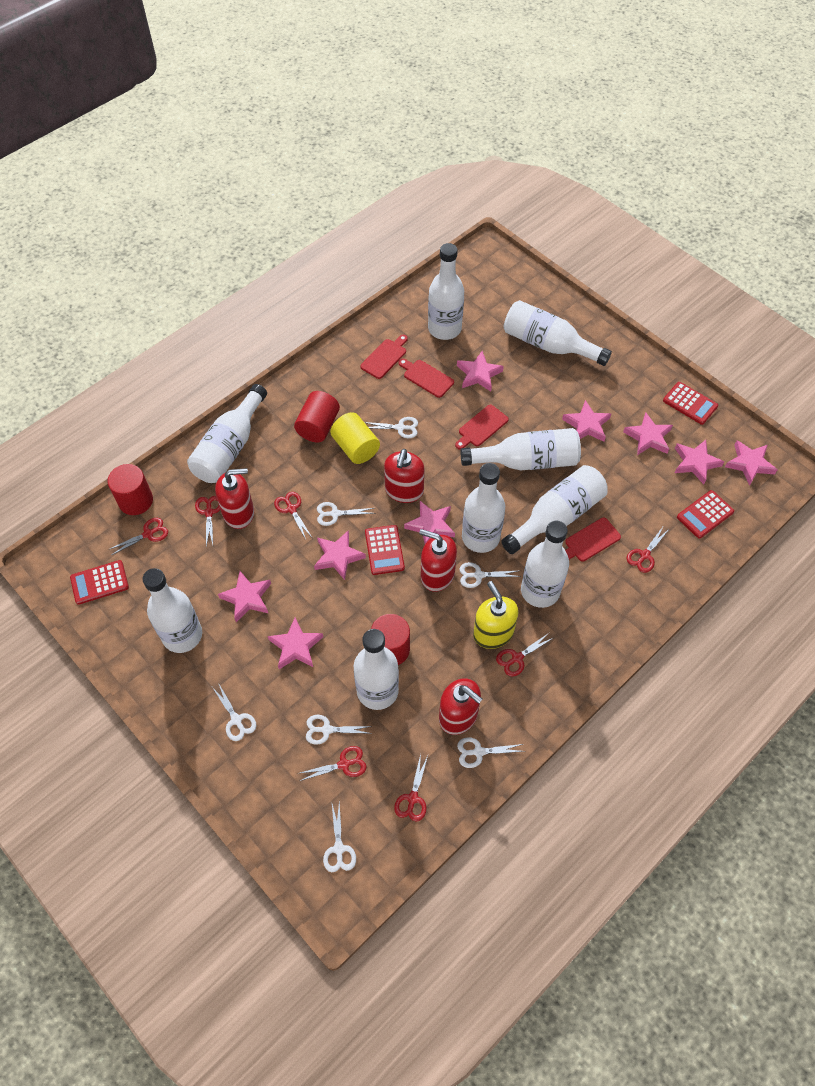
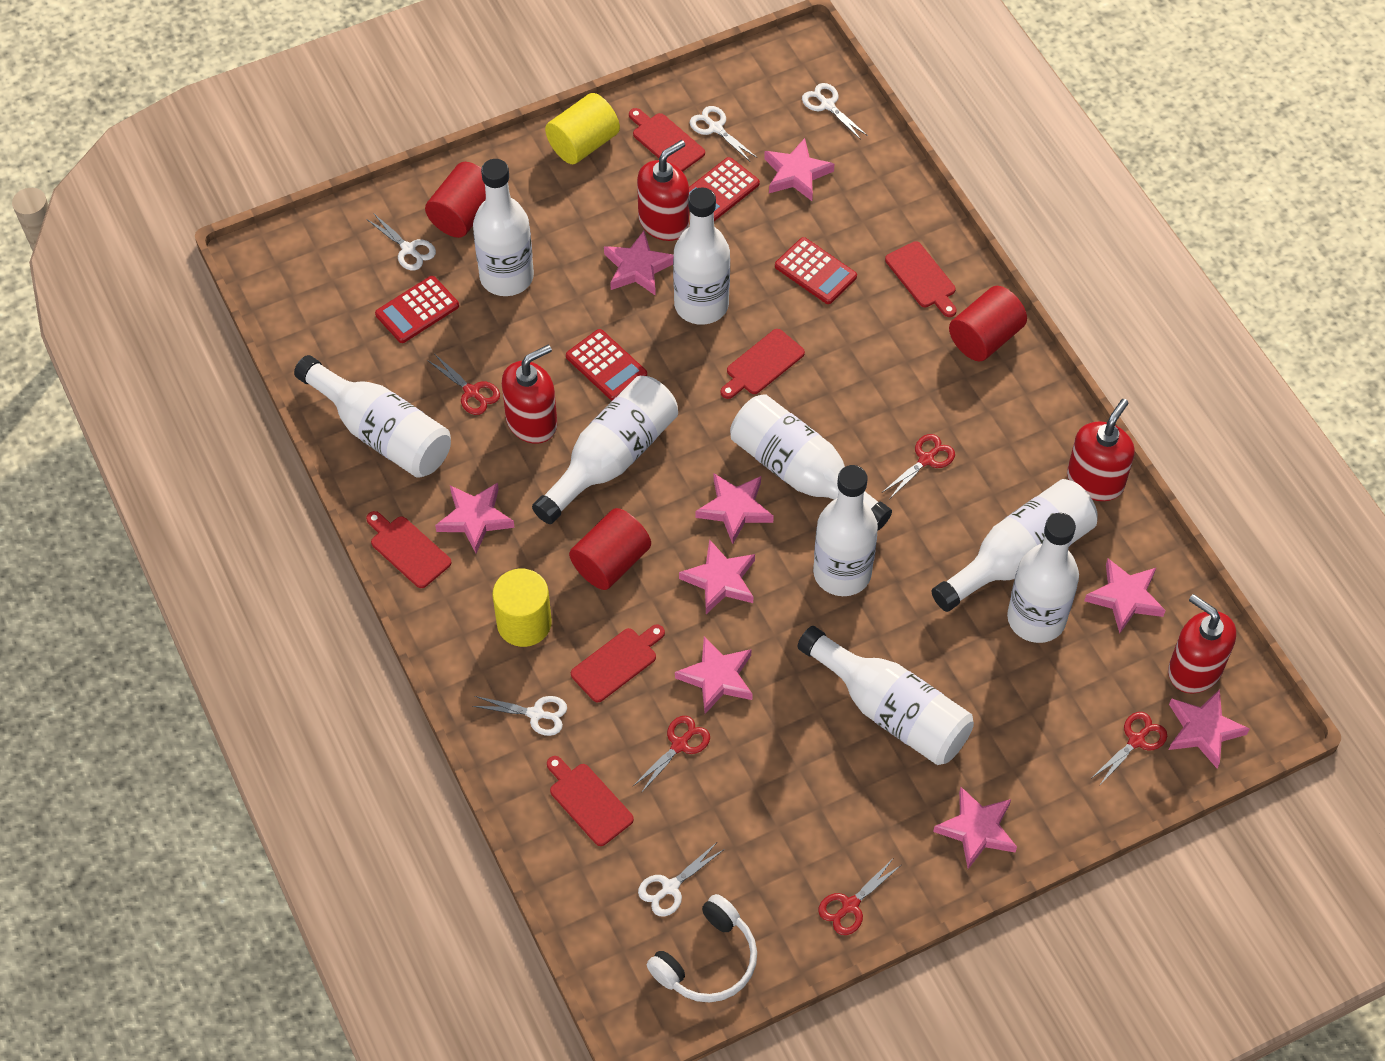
red cutting board: 4 -> 6
red scissors: 7 -> 5
white headphones: 0 -> 1
white scissors: 7 -> 5
yellow cylinder: 1 -> 2
yellow soap dispenser: 1 -> 0

